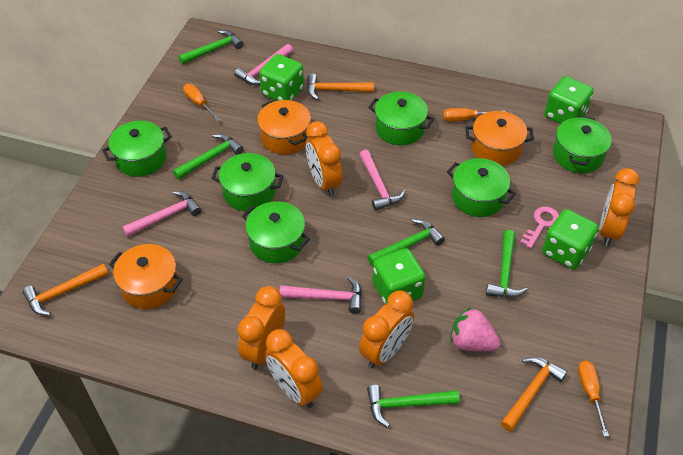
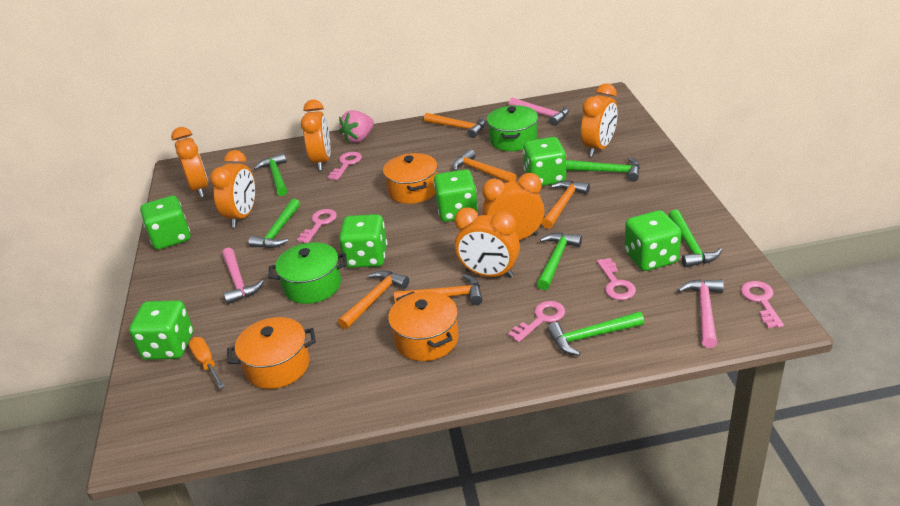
green dice: 4 -> 6
green hammer: 5 -> 6
green pot: 6 -> 2
orange clock: 5 -> 6
orange hammer: 3 -> 5
orange screwdriver: 3 -> 1
pink hammer: 4 -> 3
pink key: 1 -> 5

